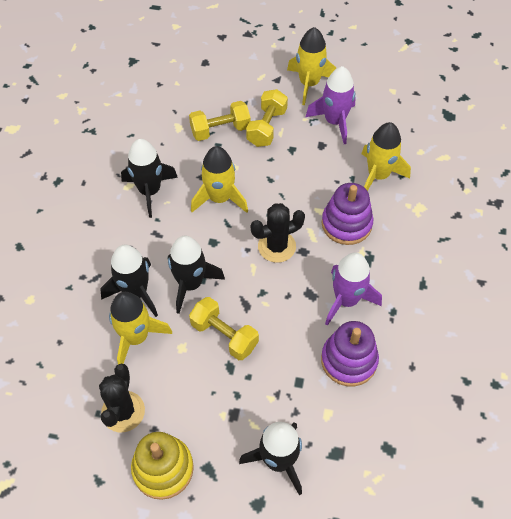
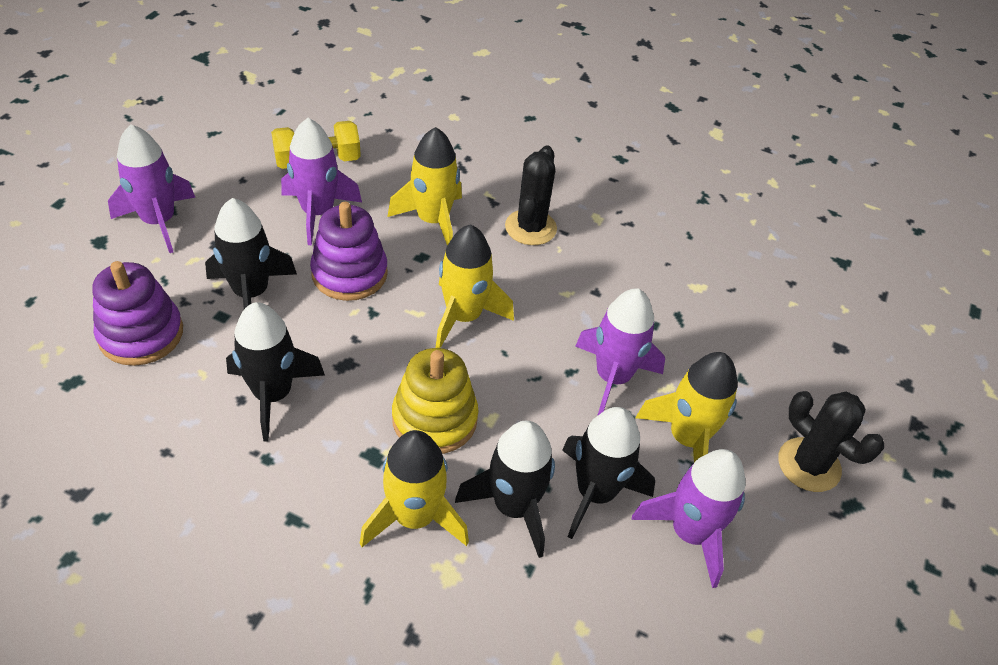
purple rocket: 2 -> 4
yellow dumbbell: 3 -> 1

